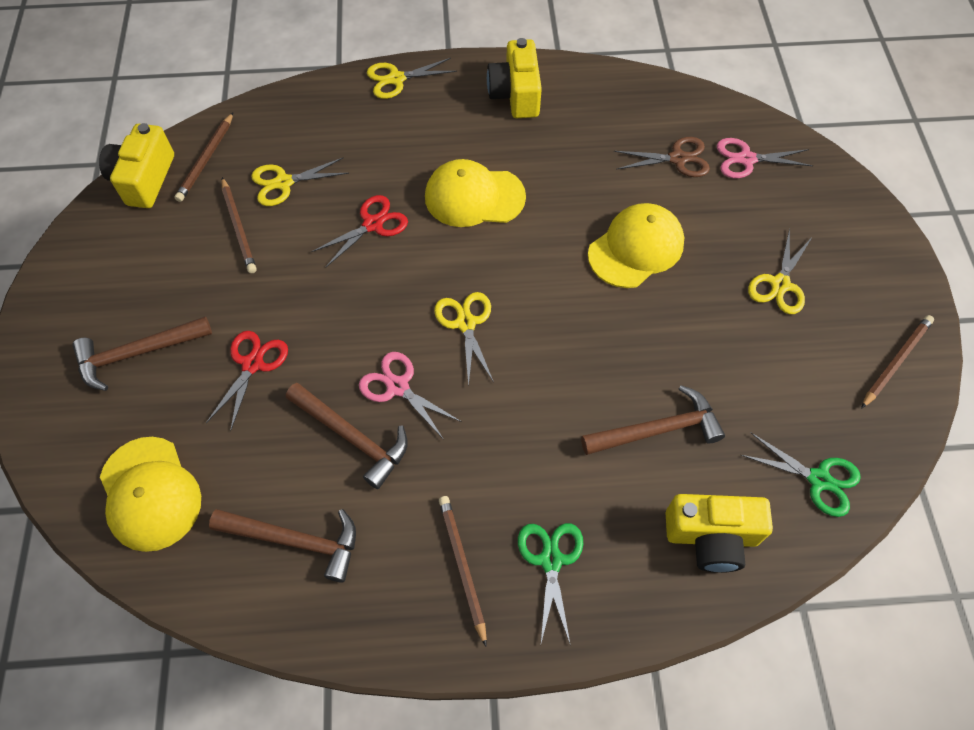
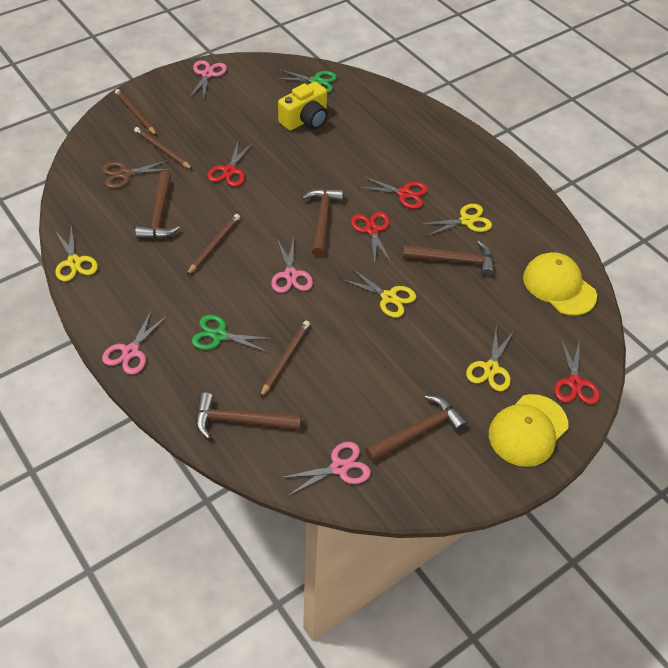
brown hammer: 4 -> 5
pink scissors: 2 -> 4
red scissors: 2 -> 4
yellow camera: 3 -> 1
yellow cap: 3 -> 2

